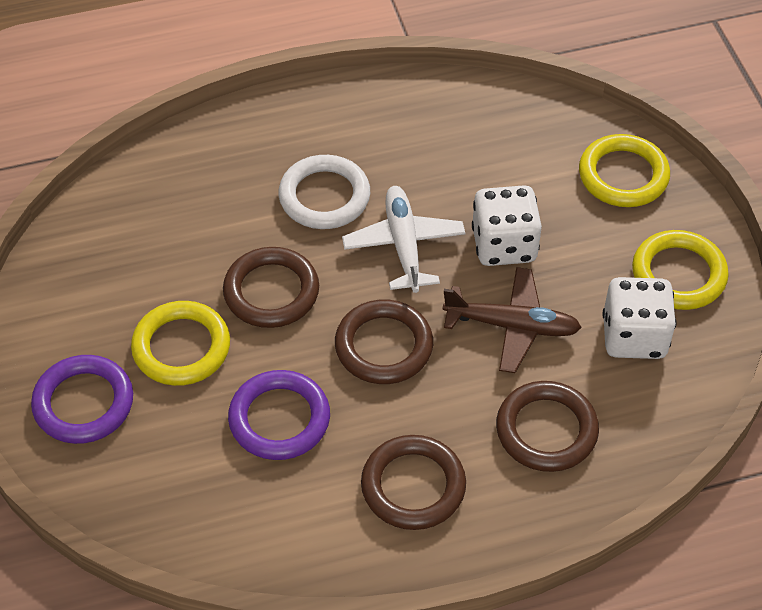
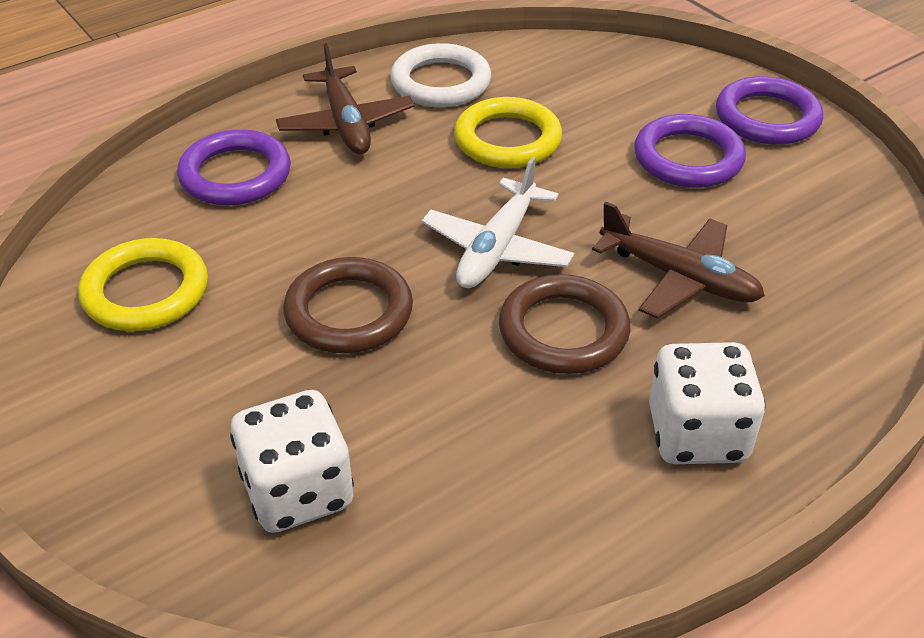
brown plane: 1 -> 2
brown ring: 4 -> 2
purple ring: 2 -> 3
yellow ring: 3 -> 2

